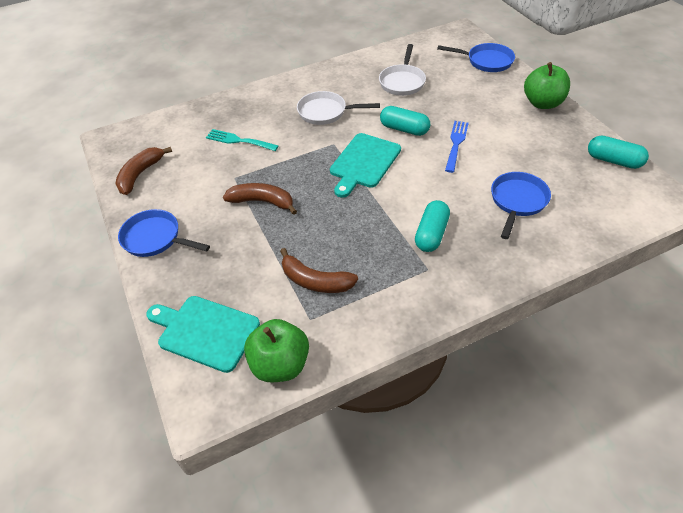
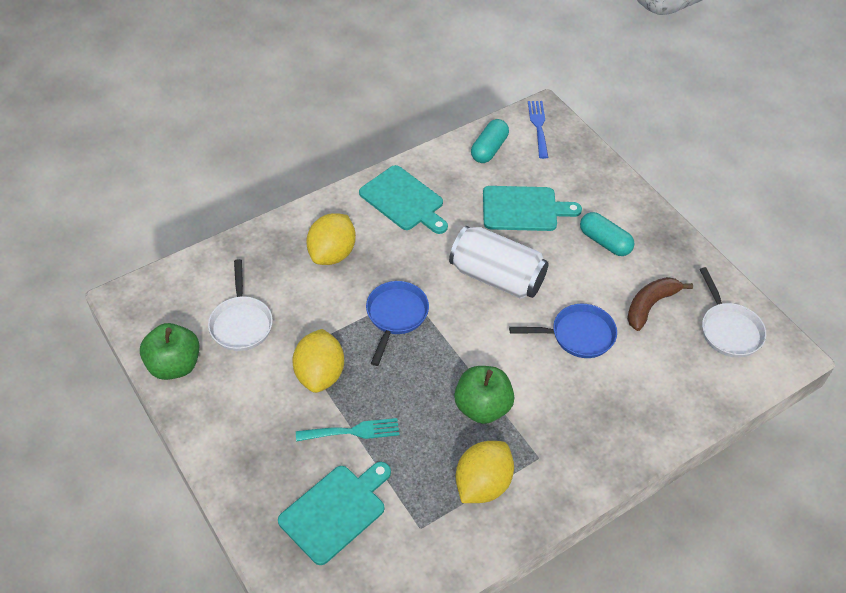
blue pan: 3 -> 2
brown banana: 3 -> 1
turquoise capsule: 3 -> 2
turquoise cutting board: 2 -> 3
white can: 0 -> 1
yellow lemon: 0 -> 3

